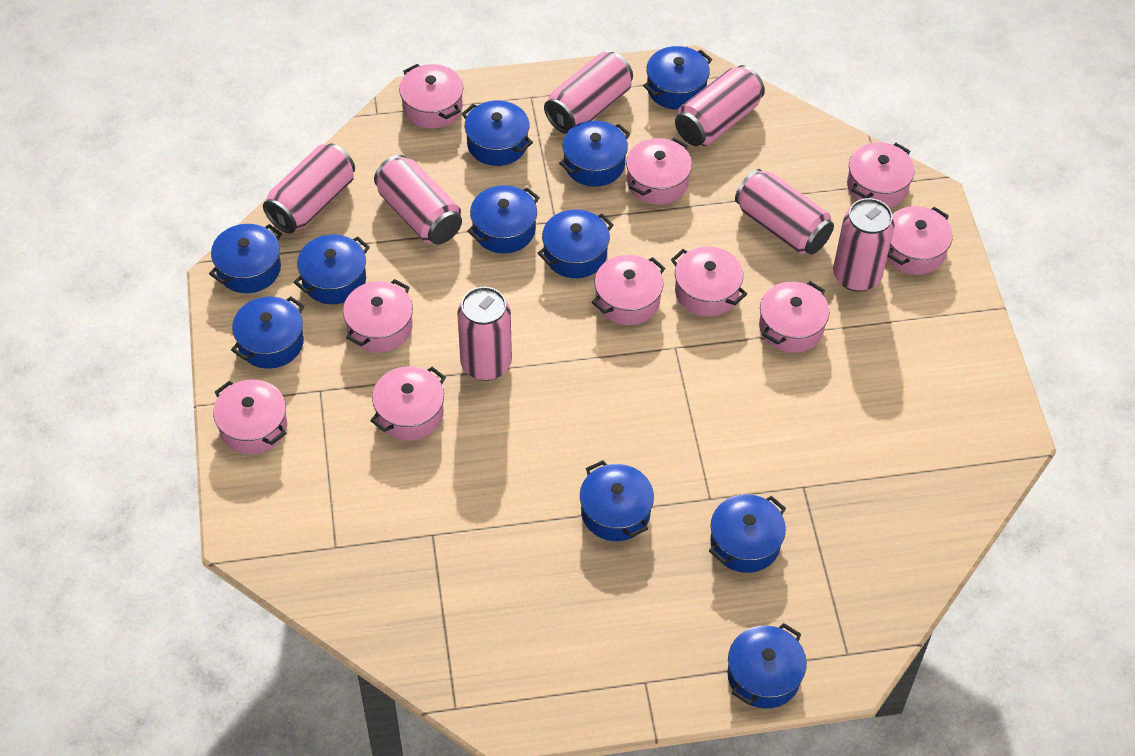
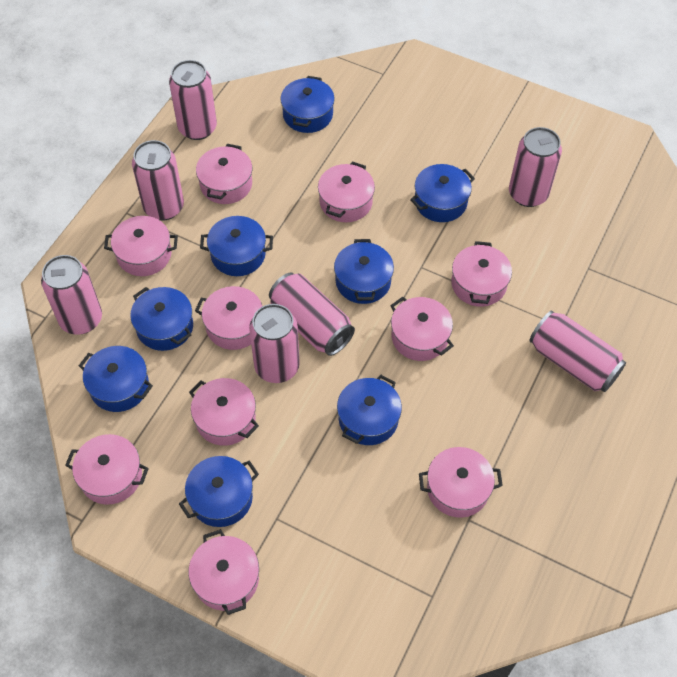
blue pot: 11 -> 8

